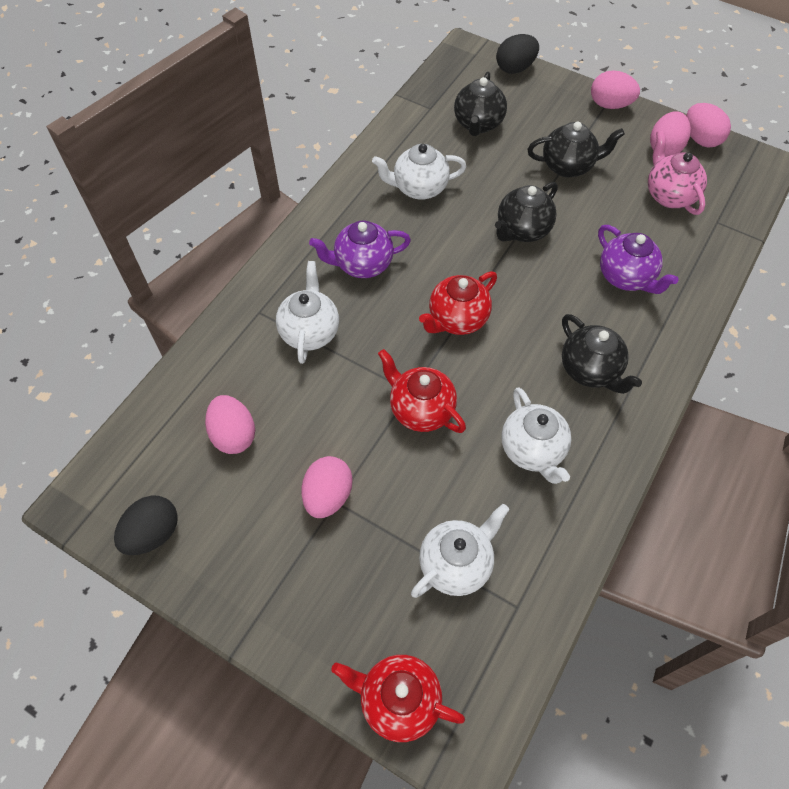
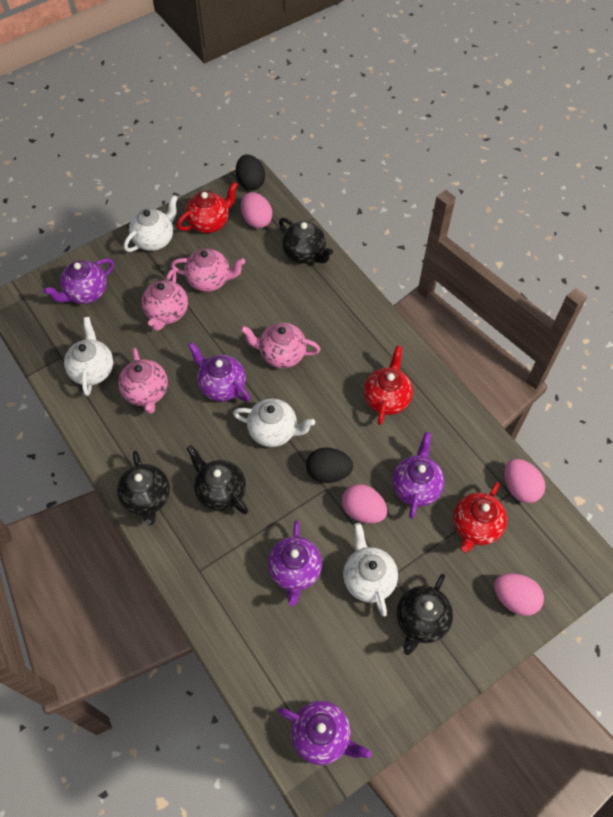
pink egg: 5 -> 4
pink teapot: 1 -> 4
purple teapot: 2 -> 5

